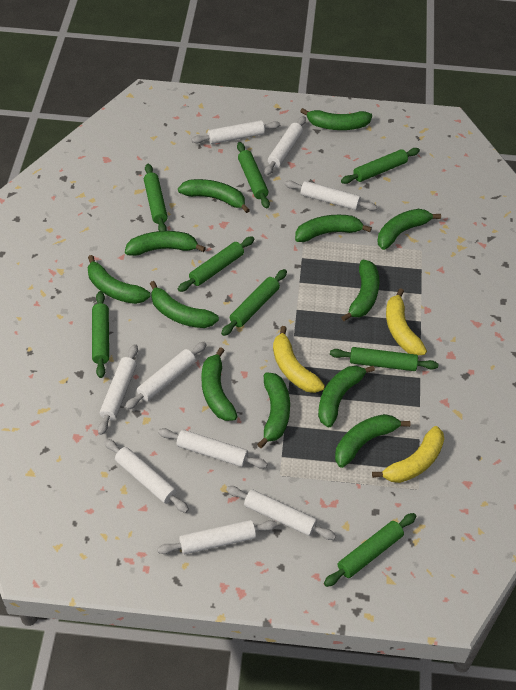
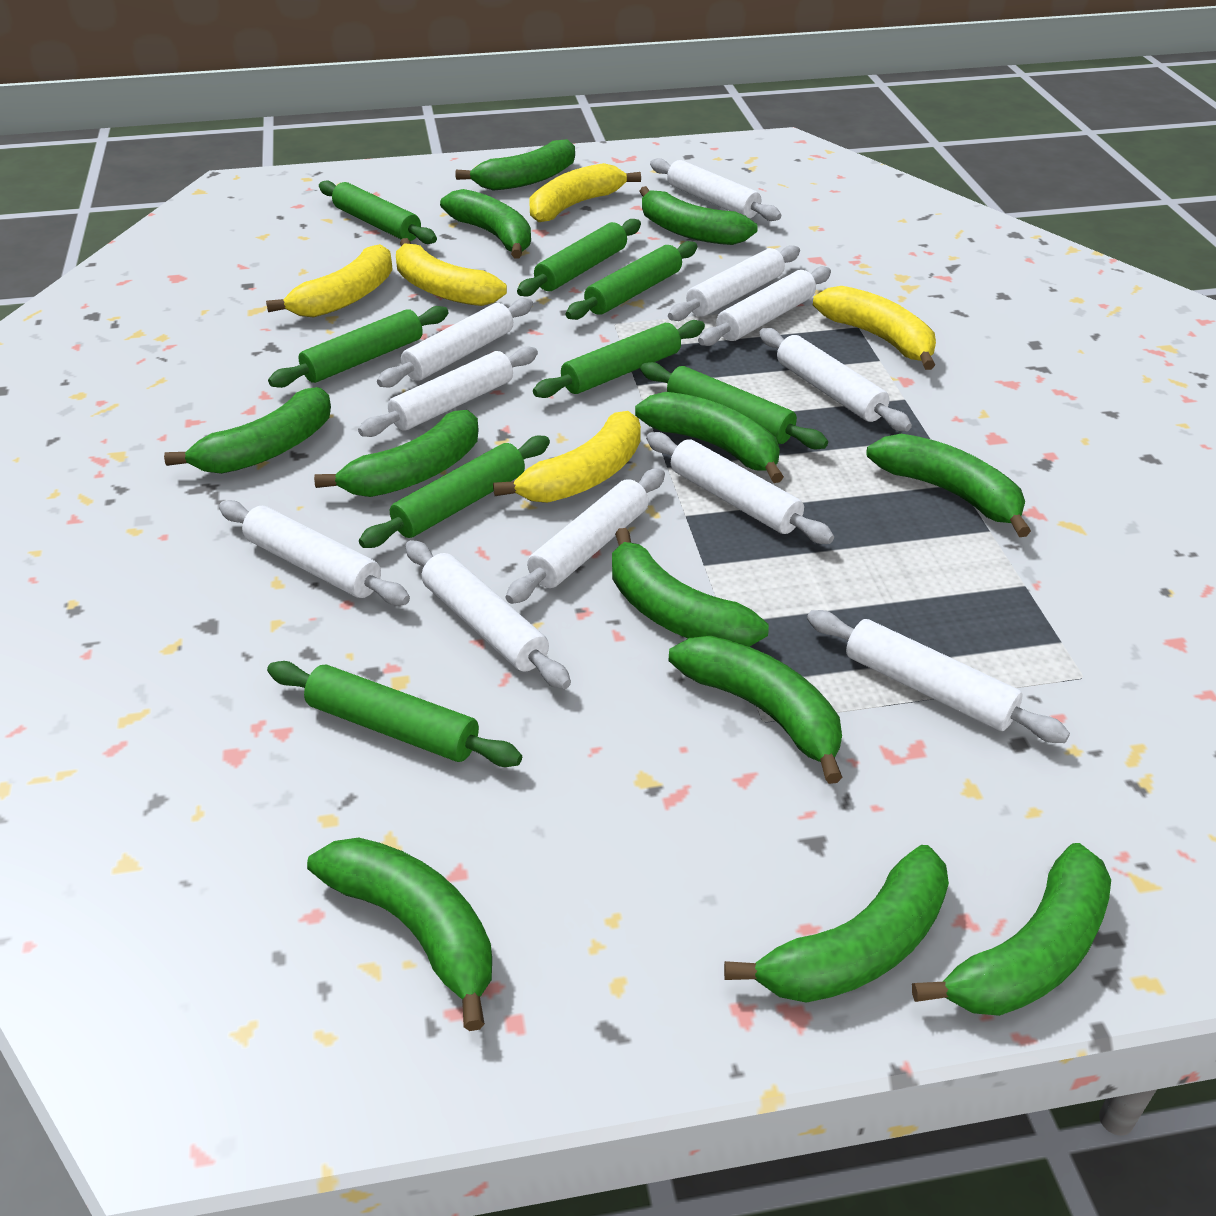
white rolling pin: 9 -> 11
yellow banana: 3 -> 5

